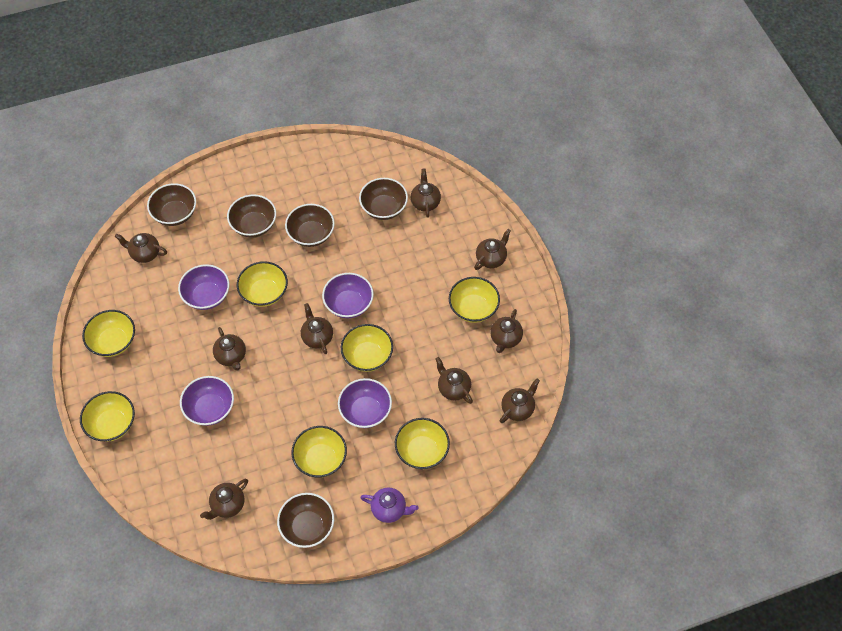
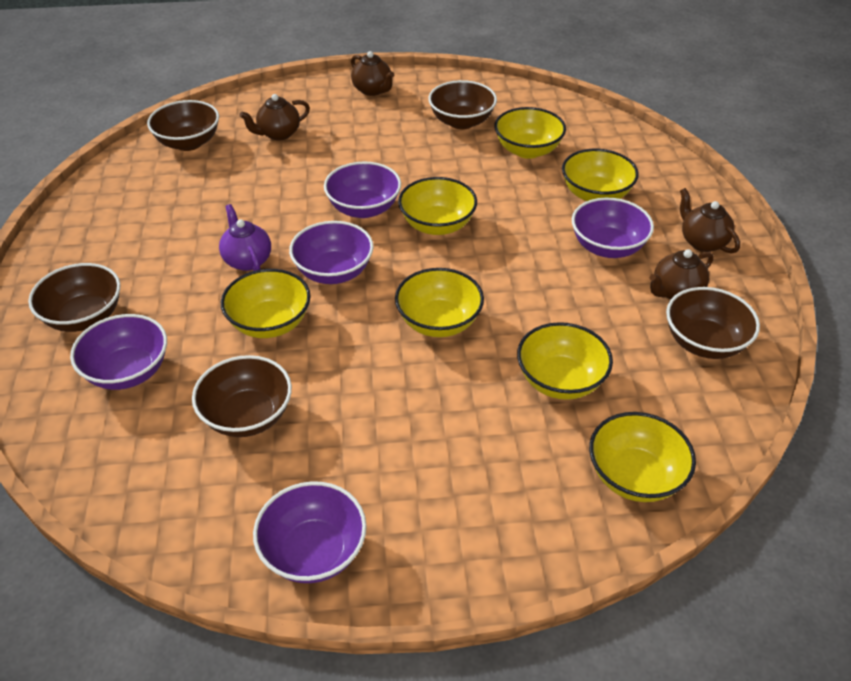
brown teapot: 9 -> 4
purple bowl: 4 -> 5

